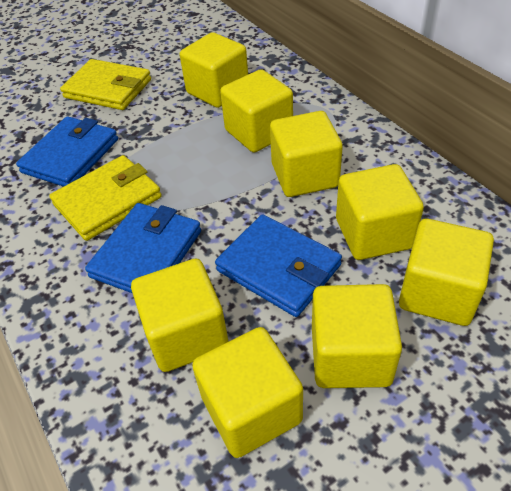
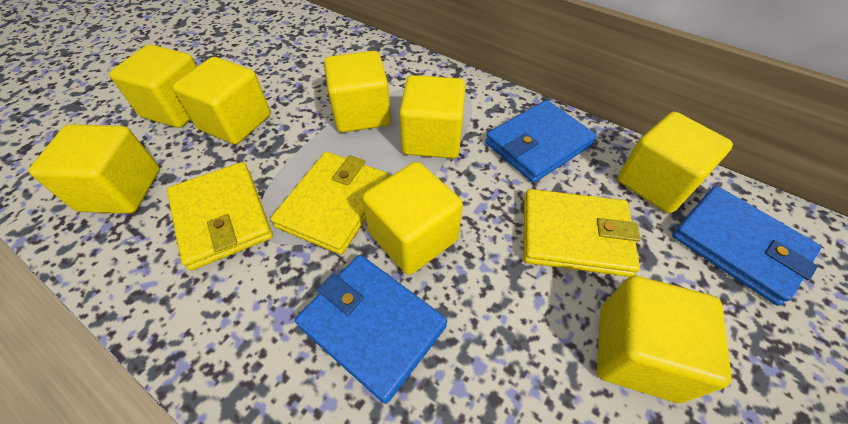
yellow wallet: 2 -> 3

